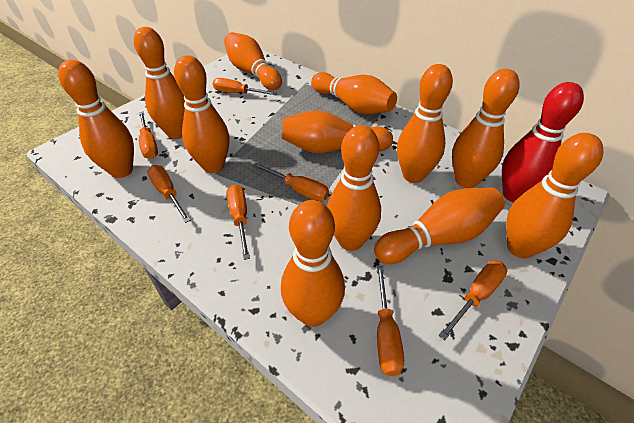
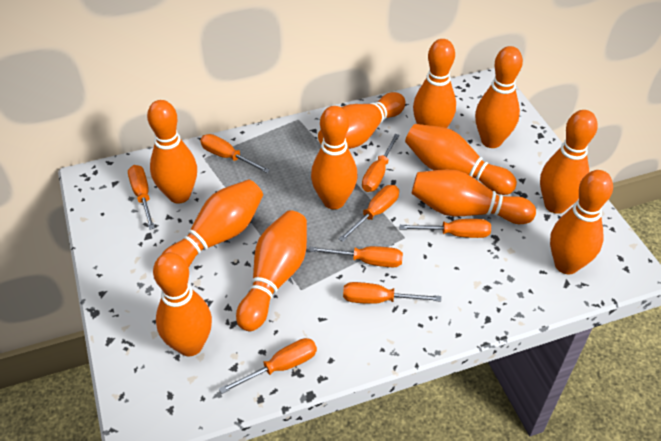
orange screwdriver: 7 -> 8
red bowling pin: 1 -> 0

